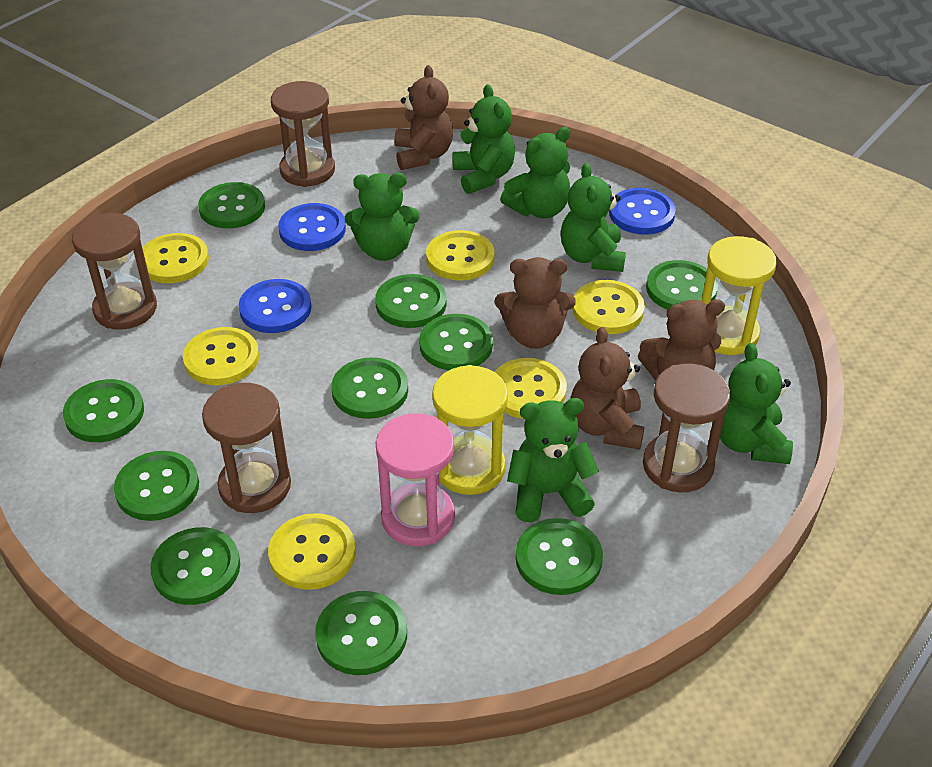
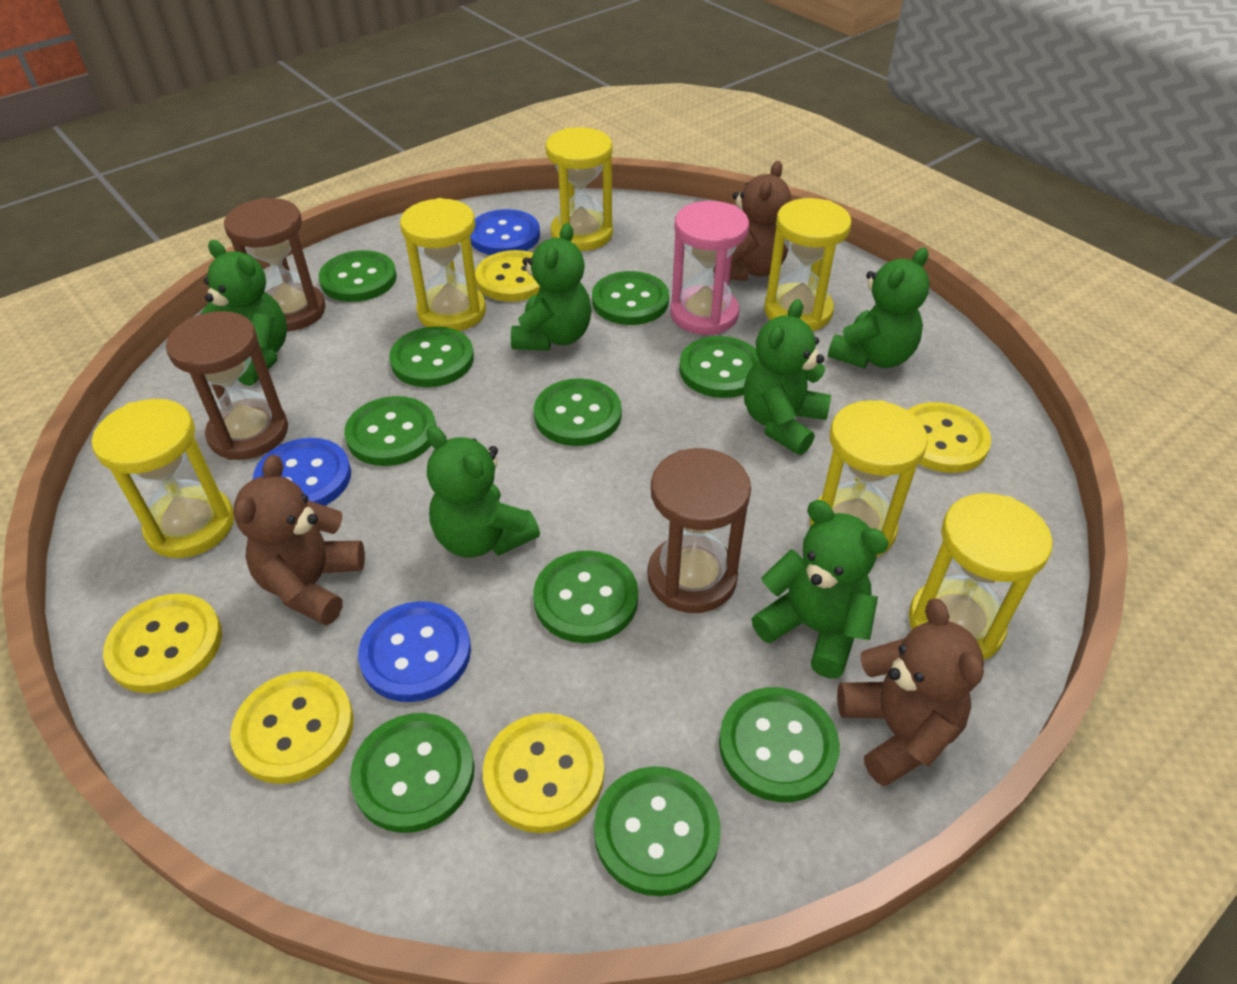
brown hourglass: 4 -> 3
brown teddy bear: 4 -> 3
yellow button: 6 -> 5
yellow hourglass: 2 -> 6

